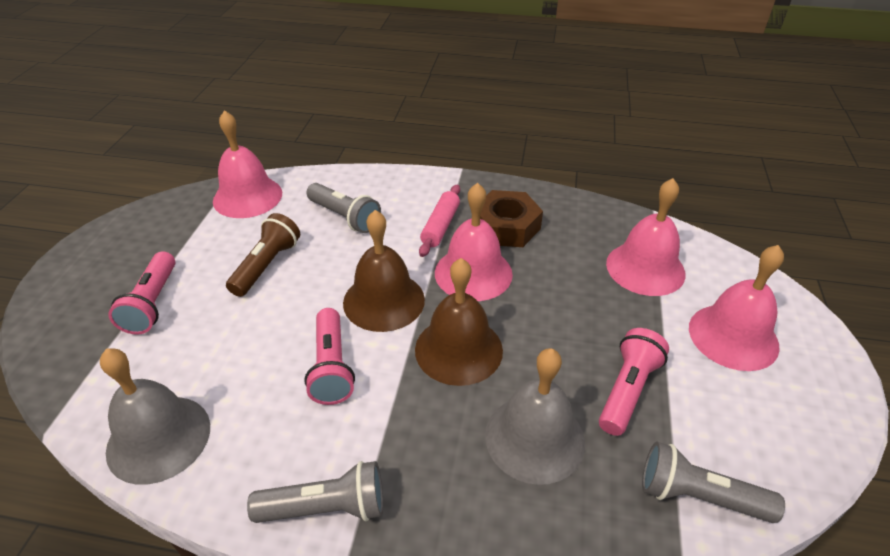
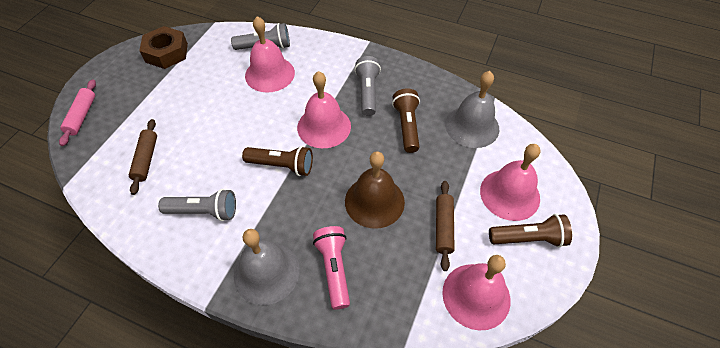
brown bell: 2 -> 1
brown flashlight: 1 -> 3
brown rolling pin: 0 -> 2
pink flashlight: 3 -> 1

